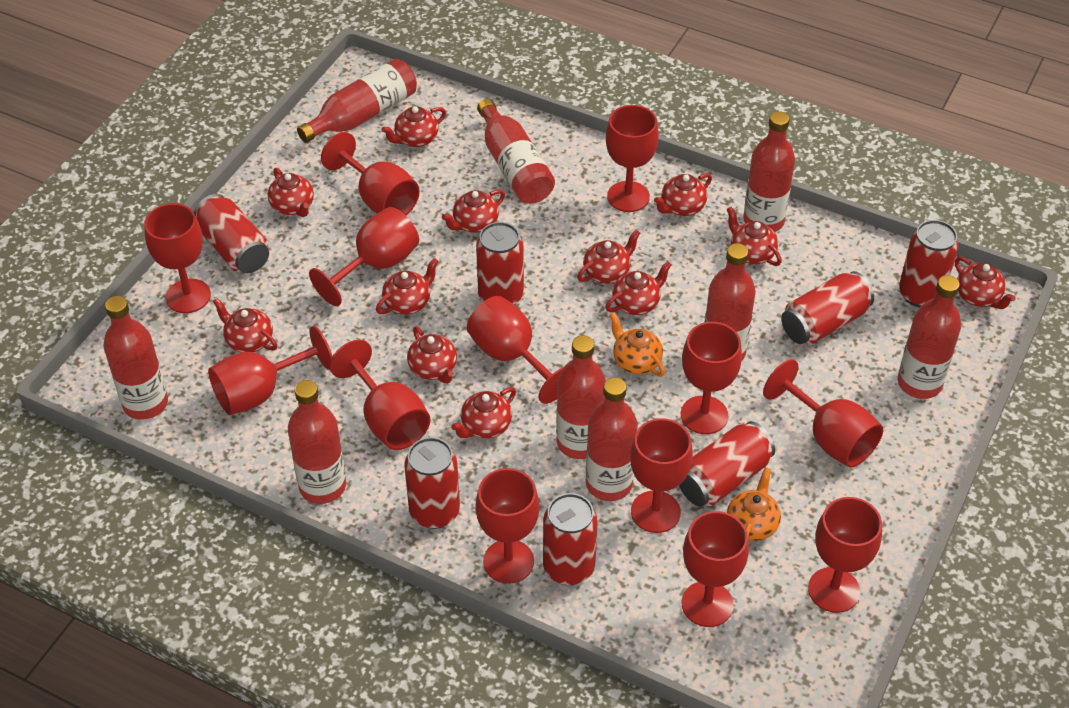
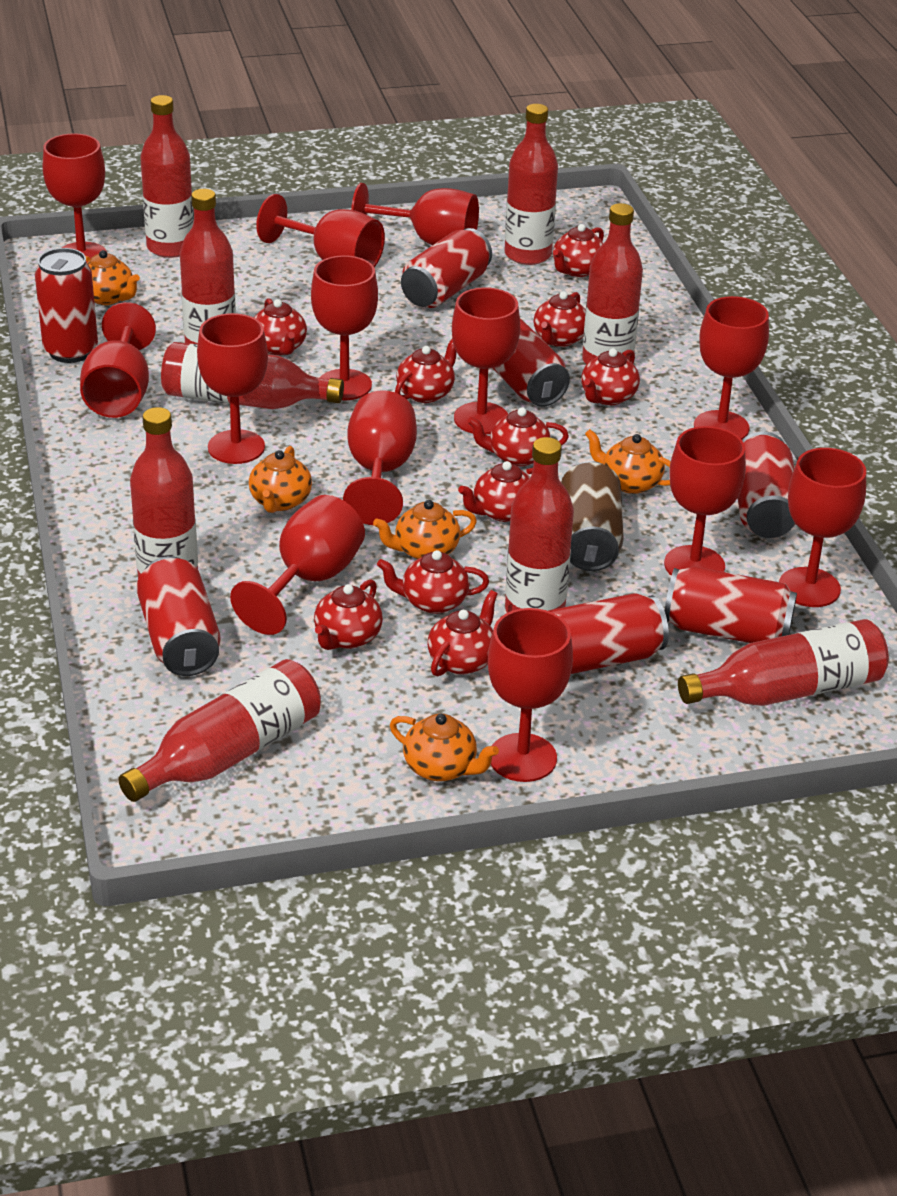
brown can: 0 -> 1
orange teapot: 2 -> 5
red teapot: 12 -> 10

